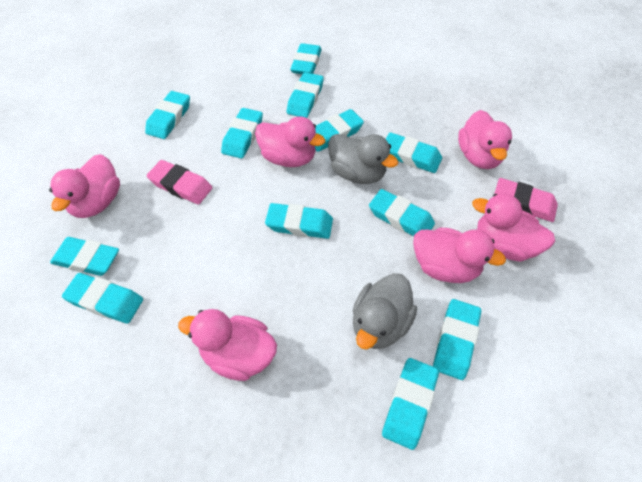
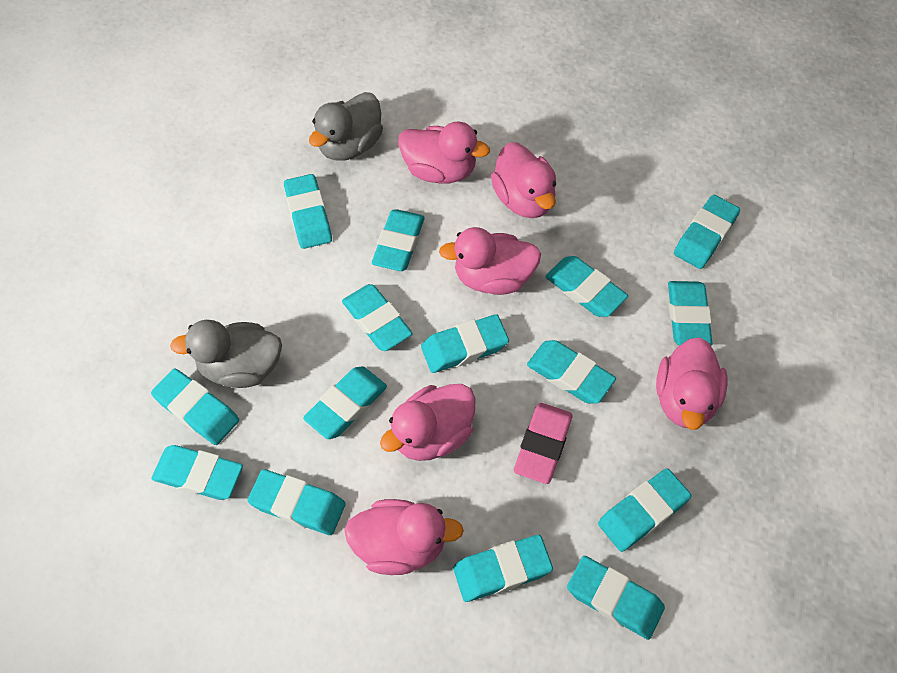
pink eraser: 2 -> 1
turquoise eraser: 12 -> 15

